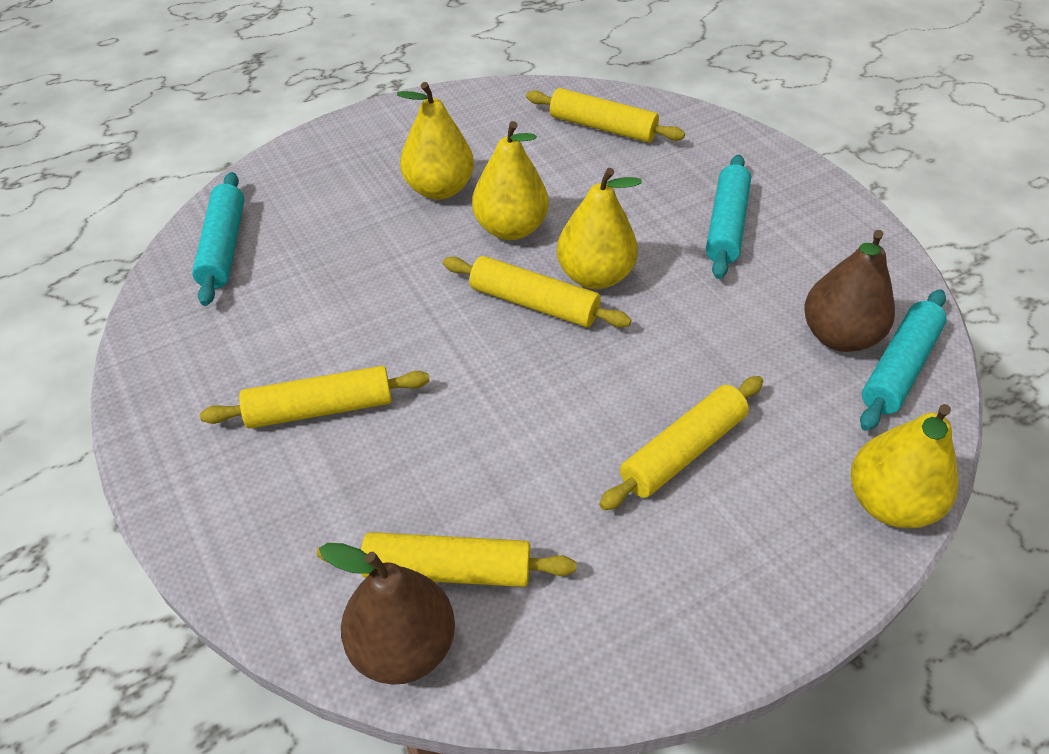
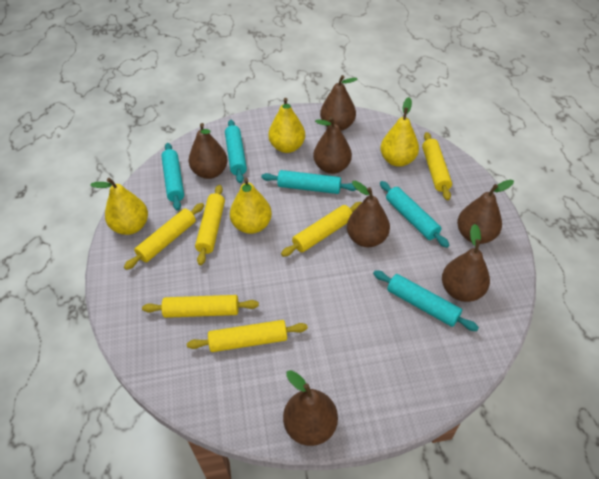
brown pear: 2 -> 7
turquoise rolling pin: 3 -> 5
yellow rolling pin: 5 -> 6

